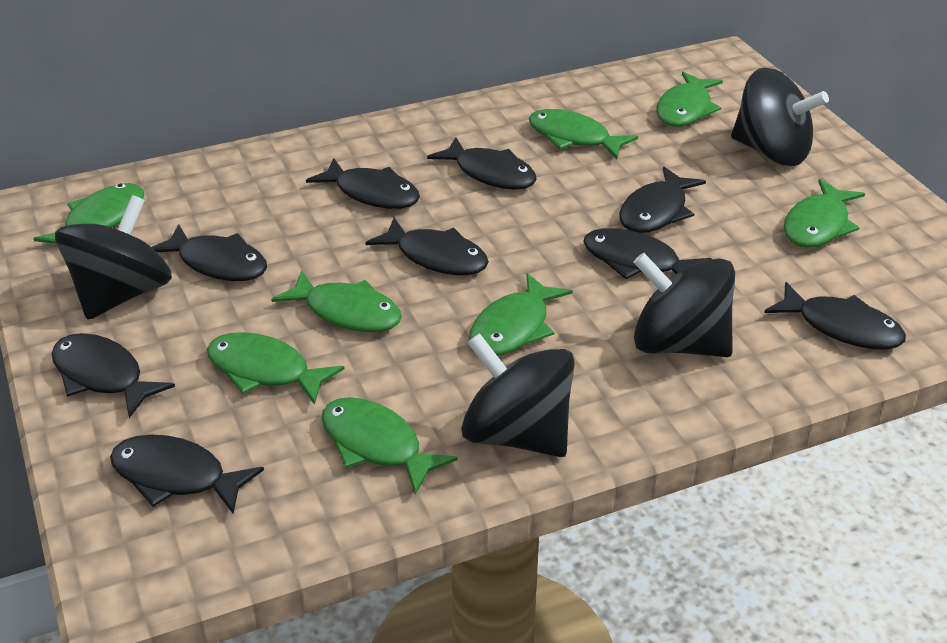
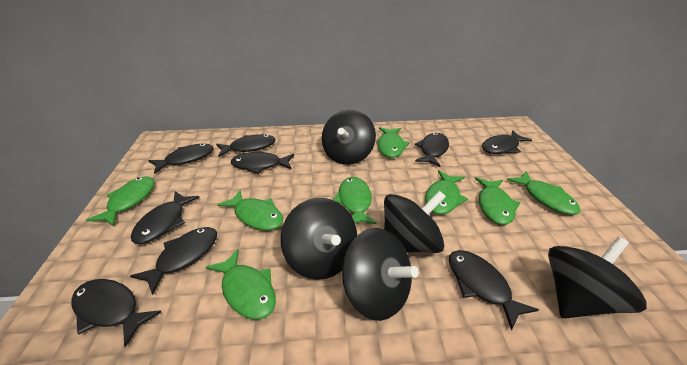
black spinning top: 4 -> 5

